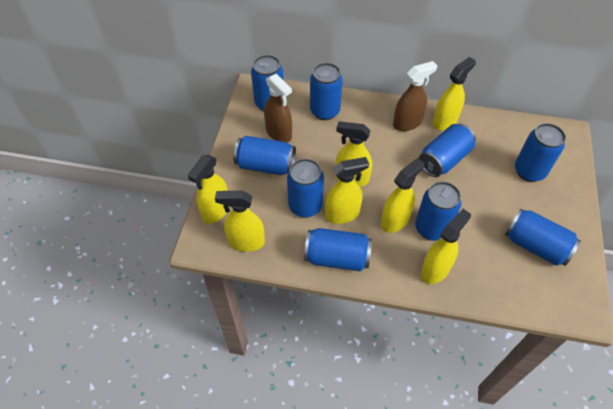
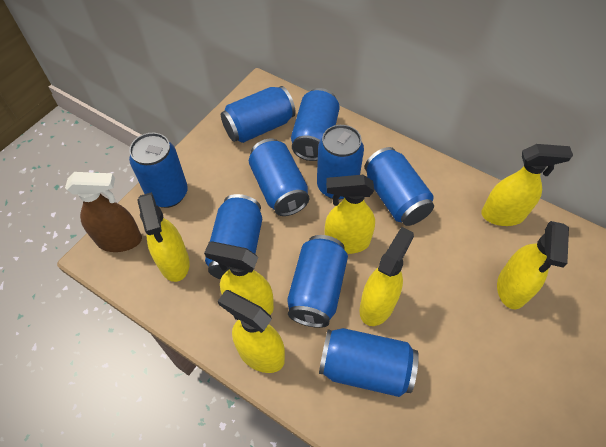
brown spray bottle: 2 -> 1

